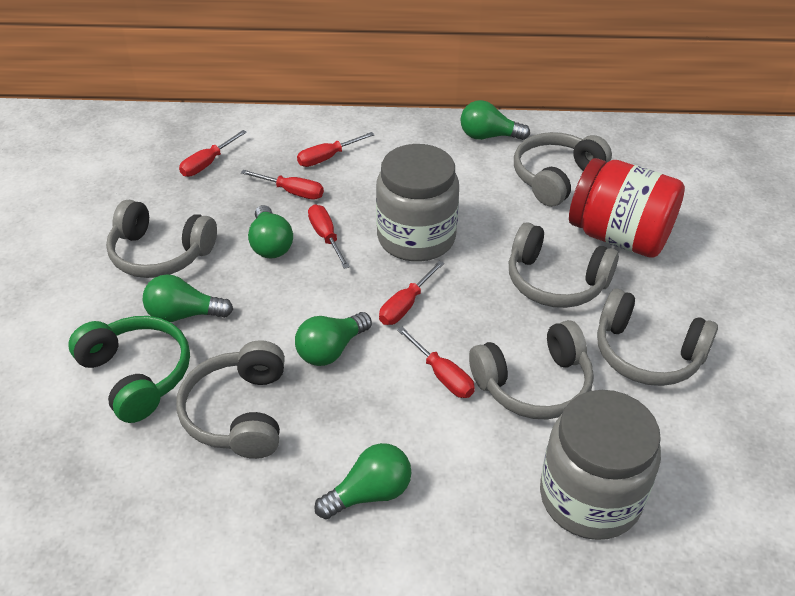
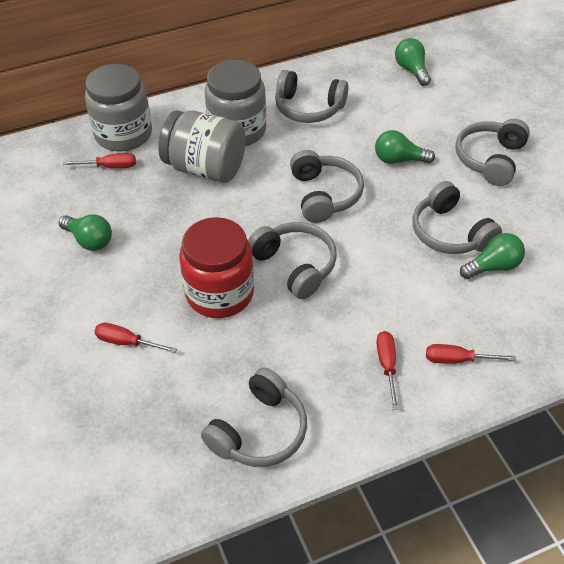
green headphones: 1 -> 0
green light bulb: 5 -> 4
grey jar: 2 -> 3
red screwdriver: 6 -> 4

